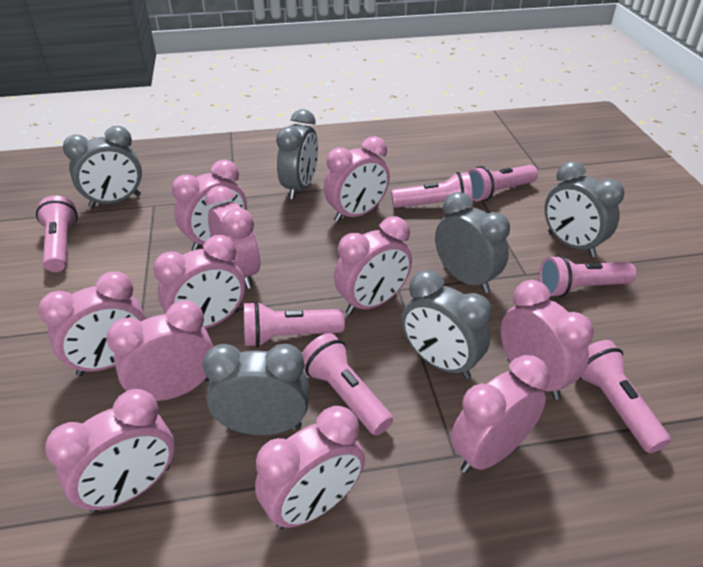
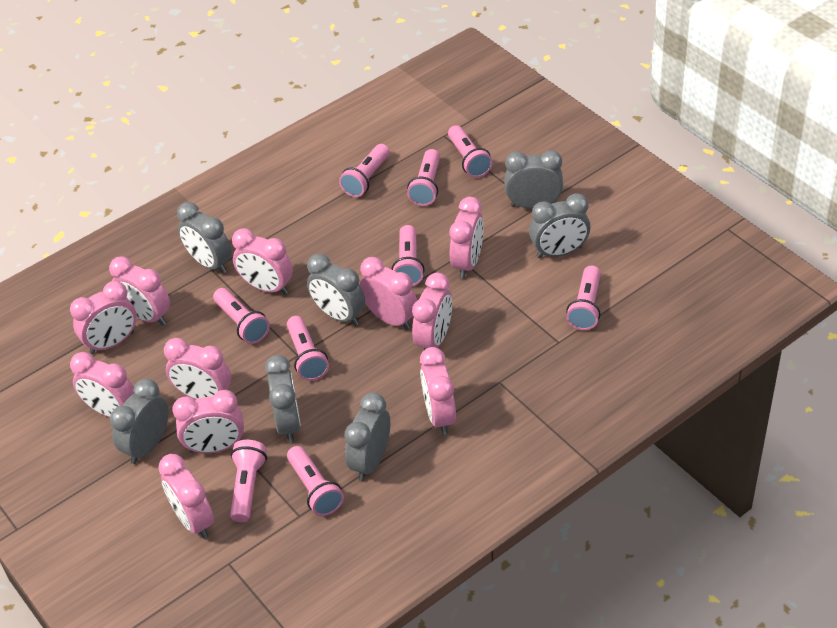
grey clock: 6 -> 7
pink flashlight: 7 -> 9

